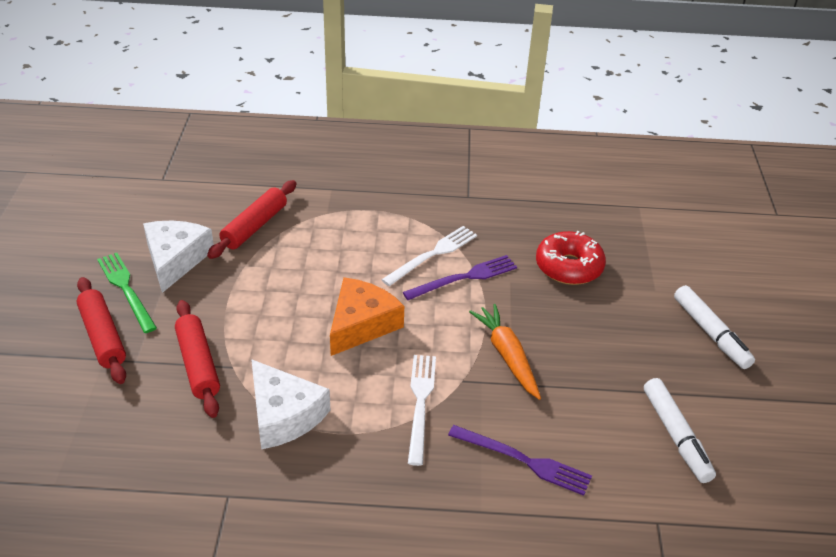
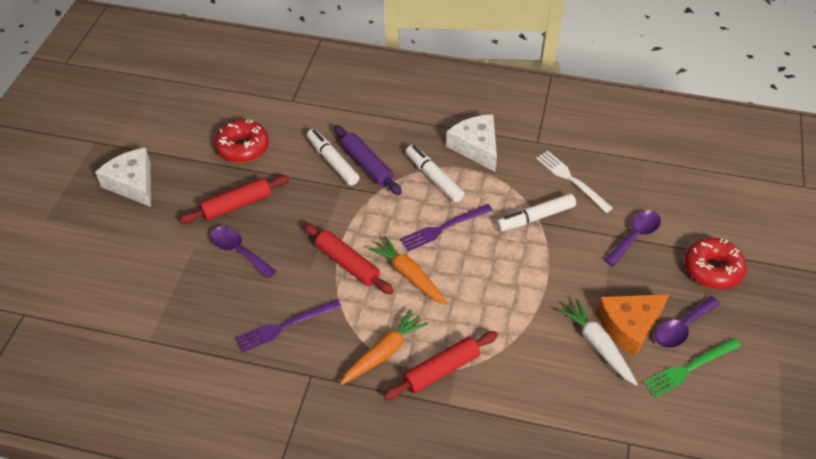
orange carrot: 1 -> 2
purple rolling pin: 0 -> 1
purple spoon: 0 -> 3
red donut: 1 -> 2
white carrot: 0 -> 1
white fork: 2 -> 1
white marker: 2 -> 3

